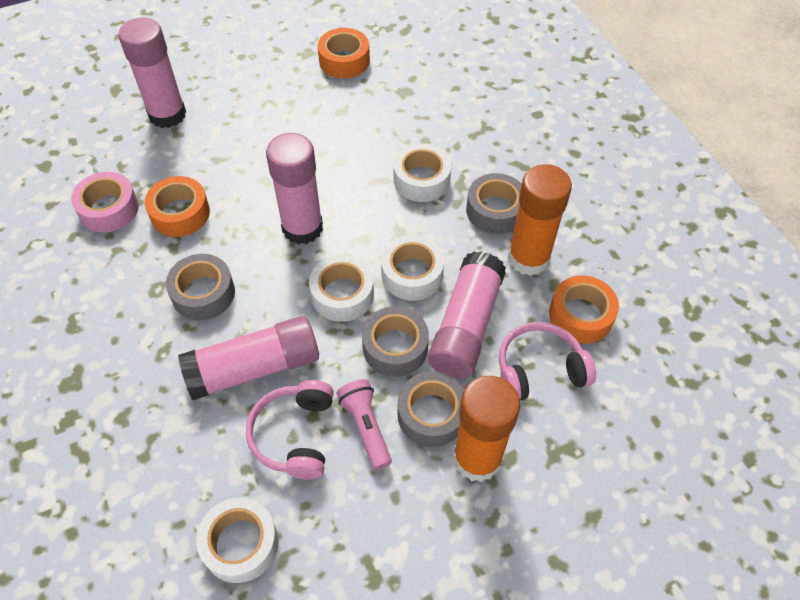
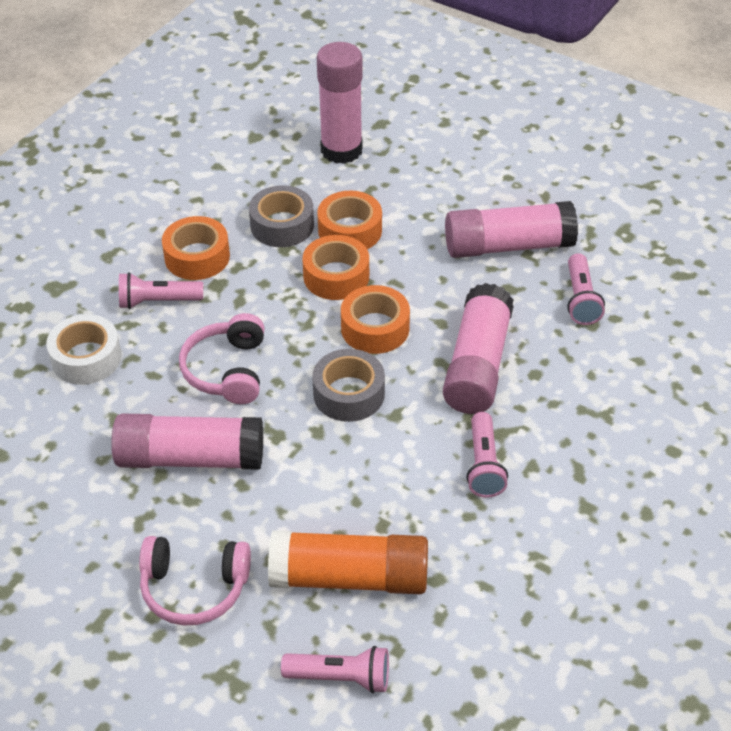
grey tape: 4 -> 2
orange glue stick: 2 -> 1
orange tape: 3 -> 4
pink flashlight: 1 -> 4
pink tape: 1 -> 0
white tape: 4 -> 1

